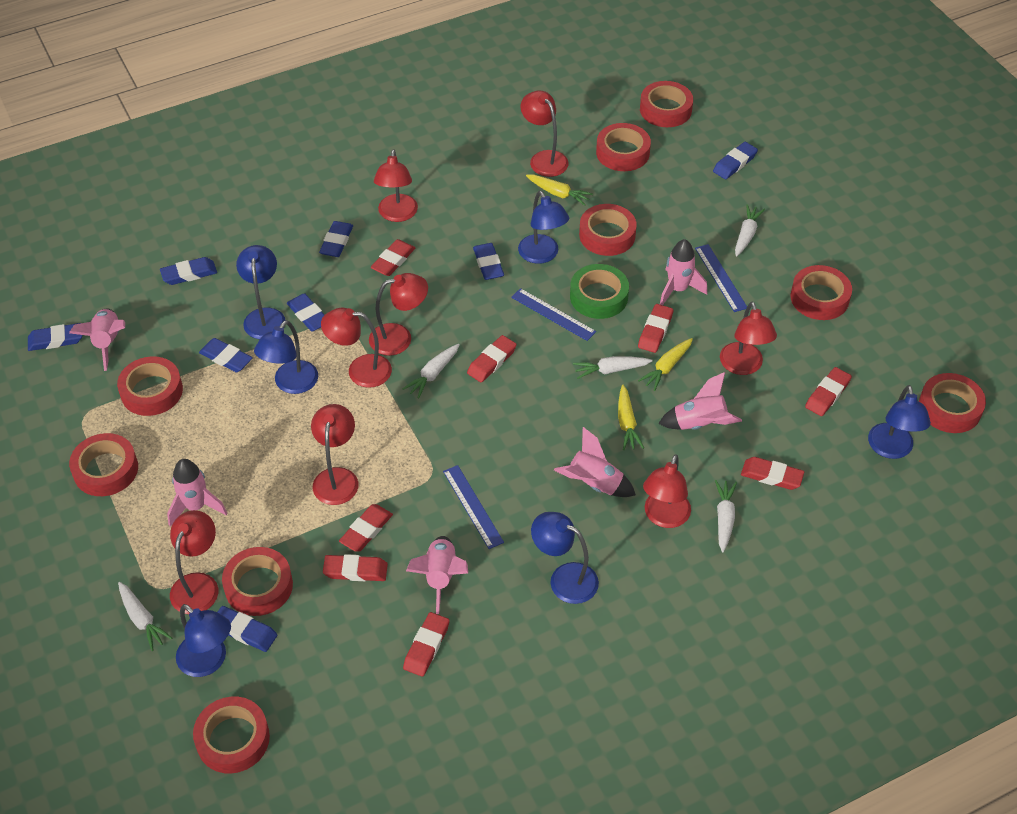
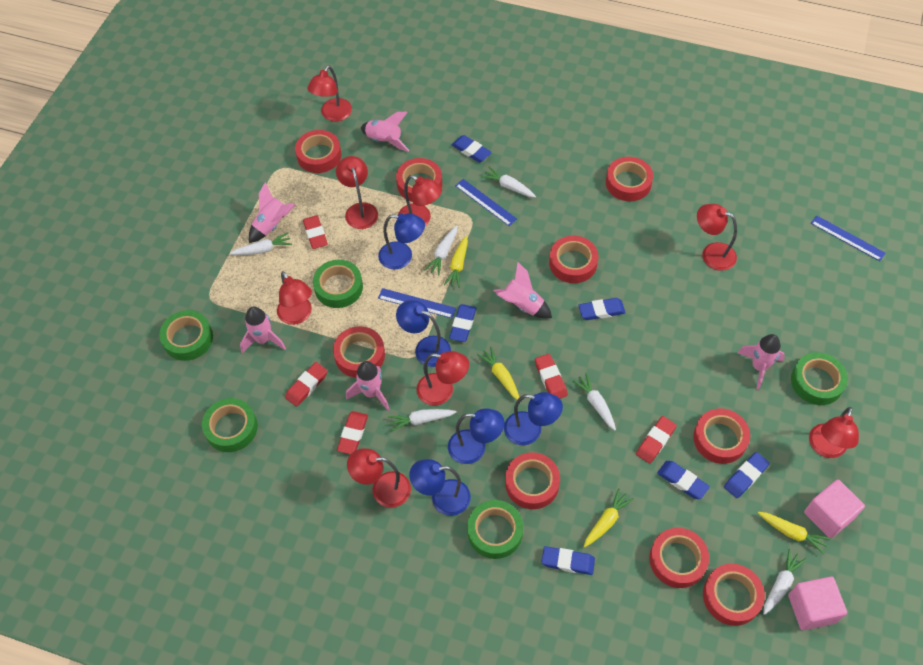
blue eraser: 8 -> 6
blue lamp: 6 -> 5
green tape: 1 -> 5
pink cube: 0 -> 2
red eraser: 8 -> 5
white carrot: 5 -> 6
yellow carrot: 3 -> 4

